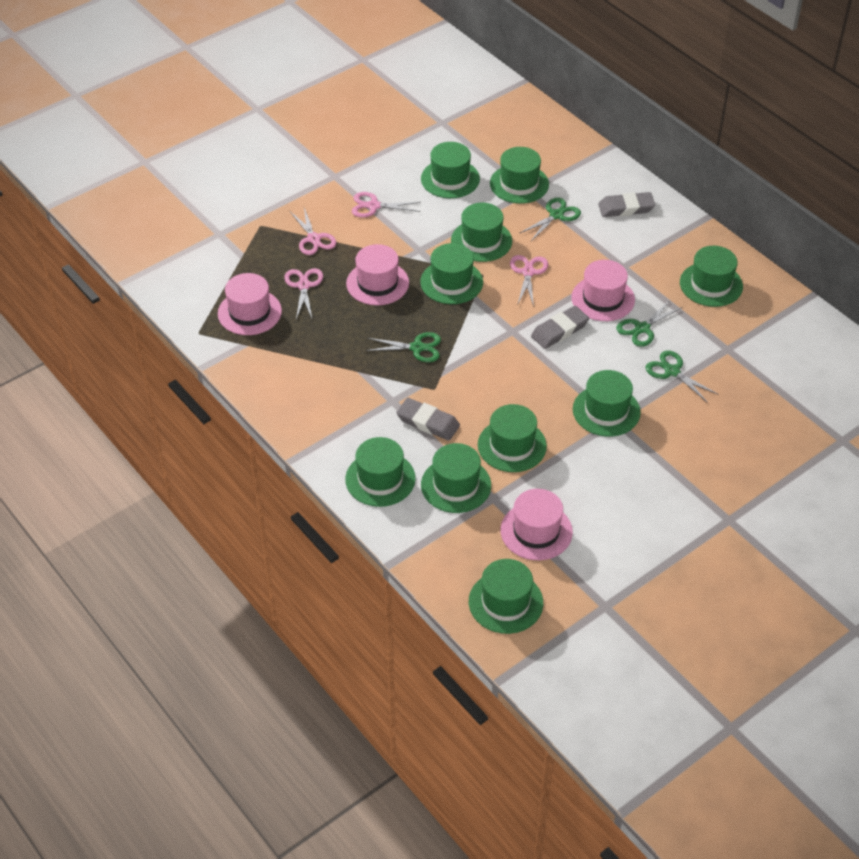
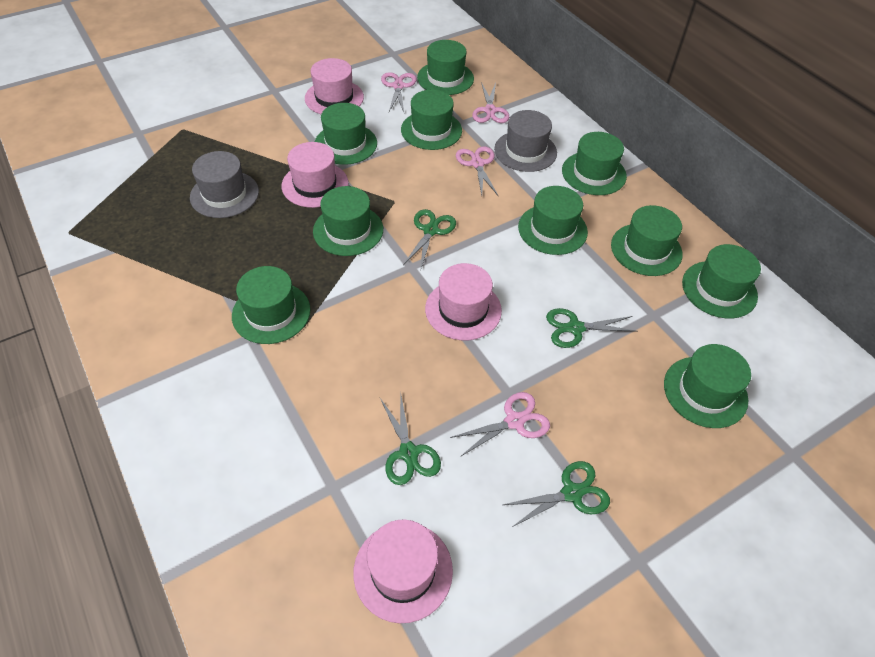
grey eraser: 3 -> 0
grey hat: 0 -> 2

